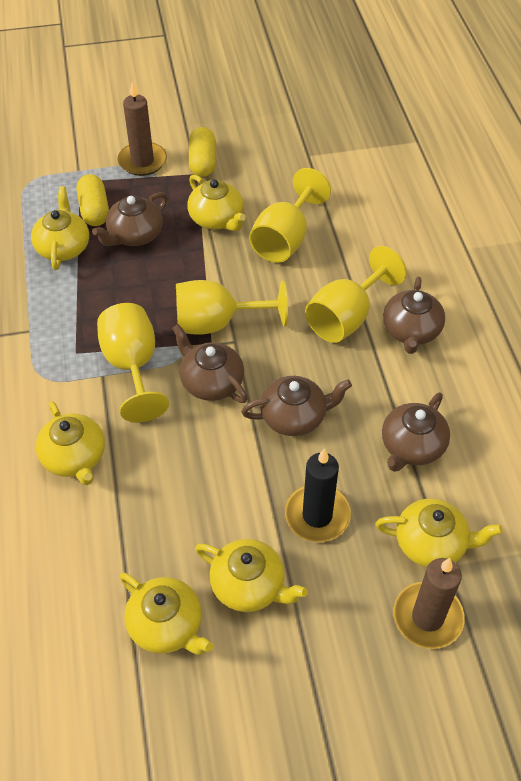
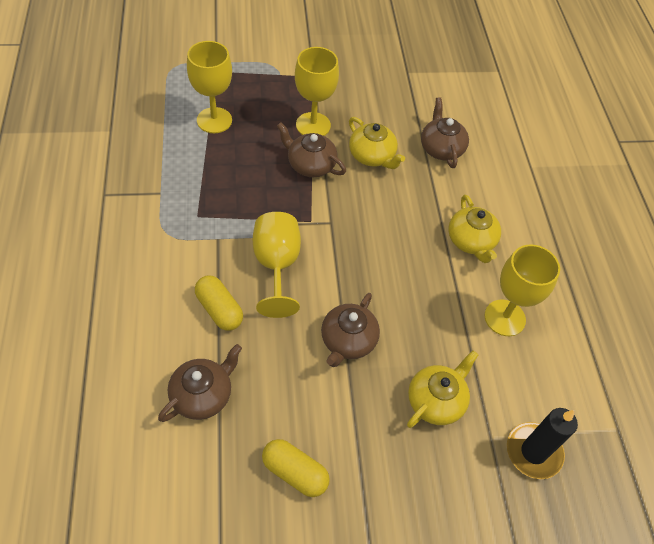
brown candle: 2 -> 0
brown teapot: 5 -> 4
yellow teapot: 6 -> 3

